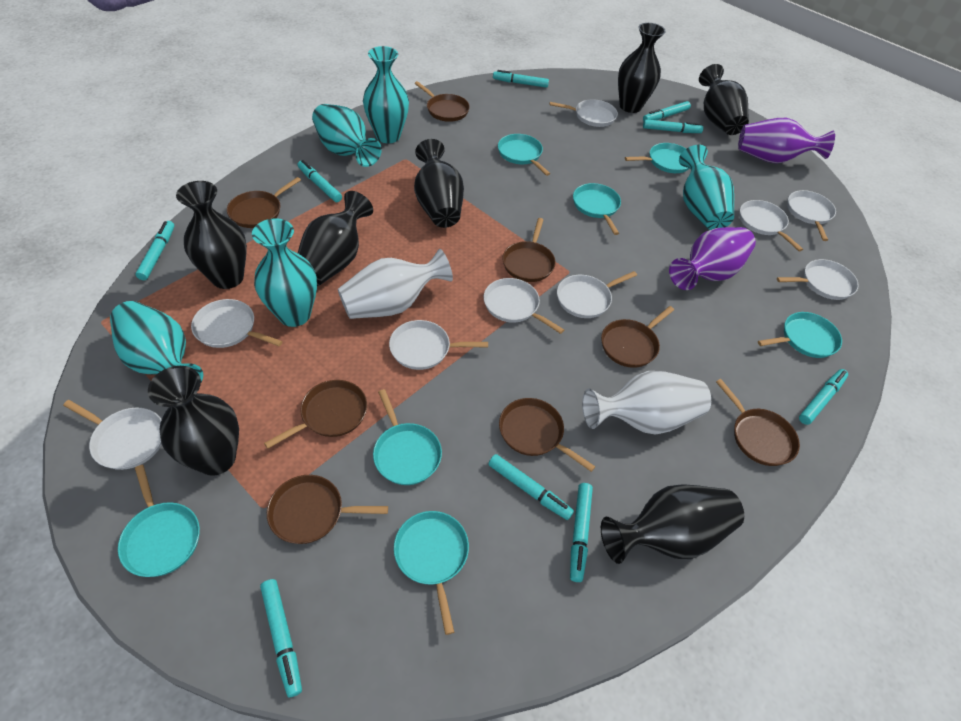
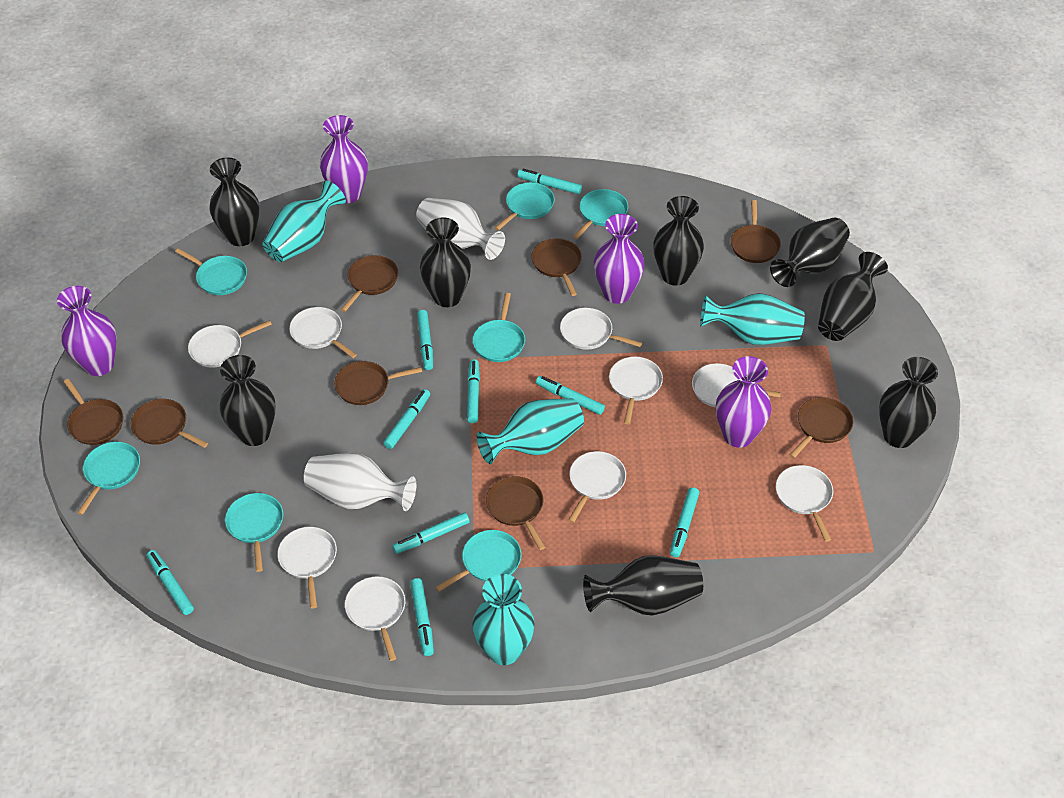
black vase: 7 -> 8
purple vase: 2 -> 4
turquoise vase: 5 -> 4

